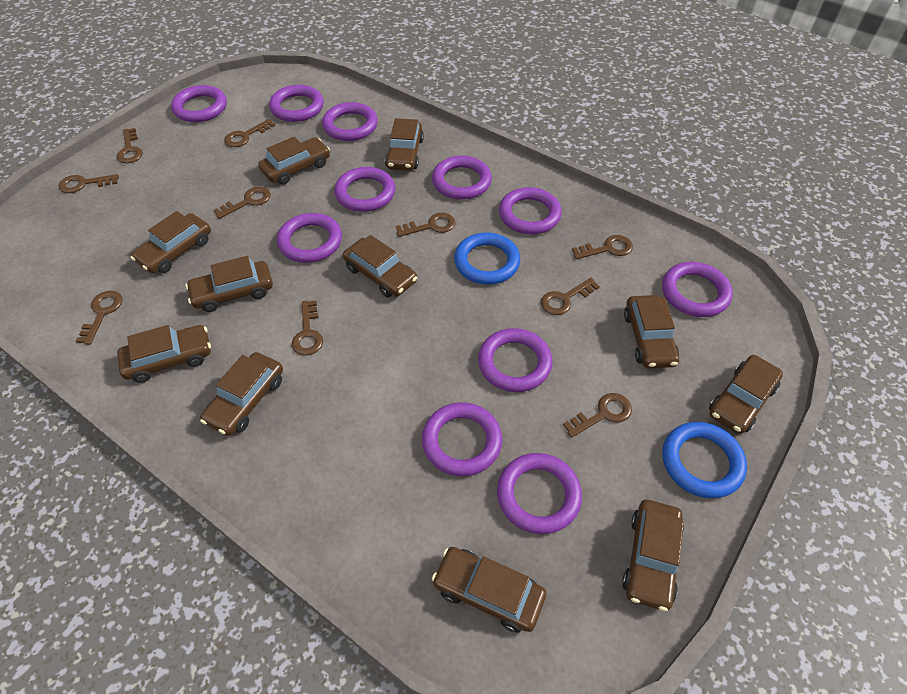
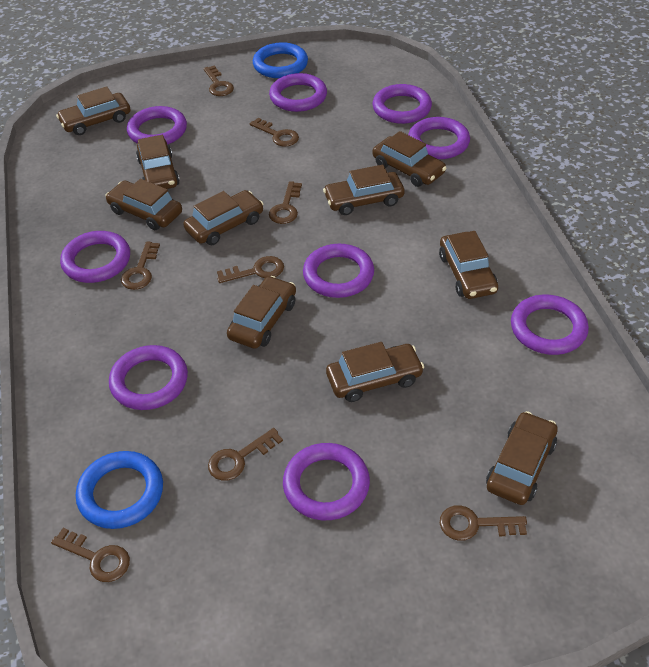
brown car: 11 -> 10
brown key: 10 -> 8
purple ring: 11 -> 9

